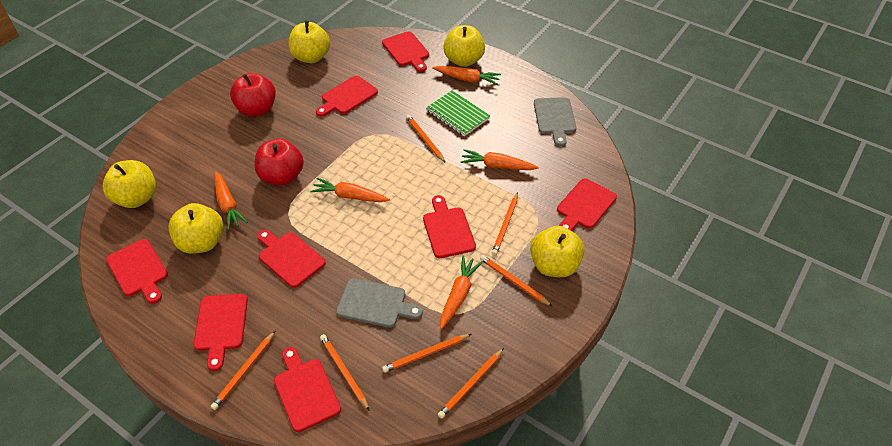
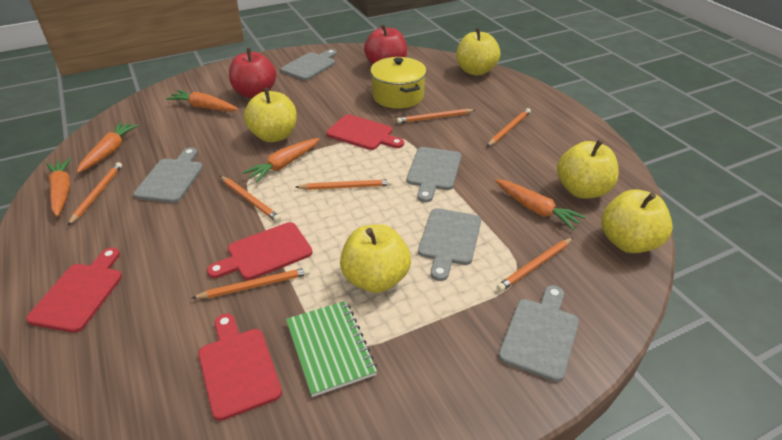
grey cutting board: 2 -> 5
red cutting board: 8 -> 4
yellow pot: 0 -> 1

